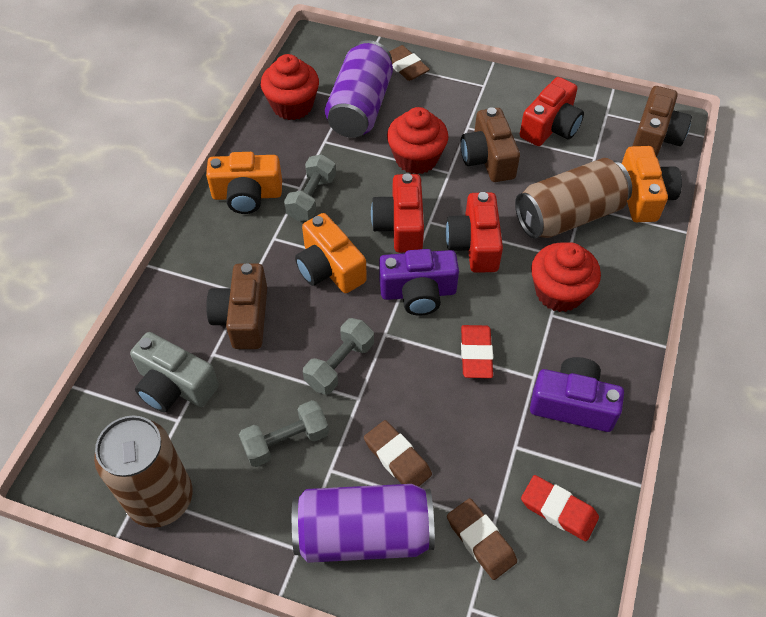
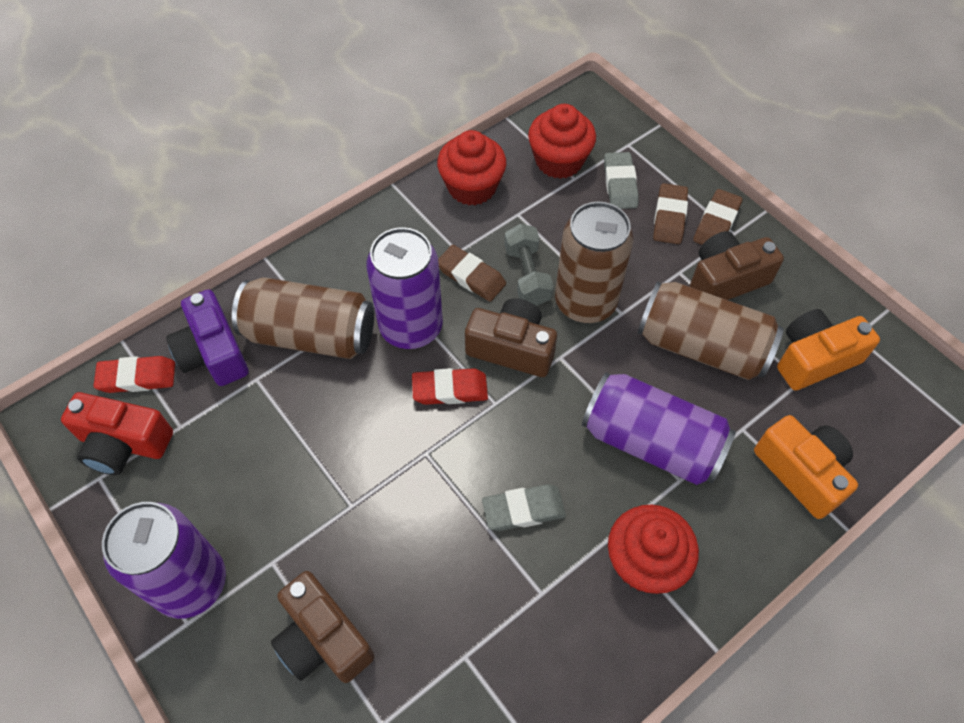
brown can: 2 -> 3
grey camera: 1 -> 0
grey dumbbell: 3 -> 1
grey eraser: 0 -> 2
orange camera: 3 -> 2
purple camera: 2 -> 1
purple can: 2 -> 3
red camera: 3 -> 1

